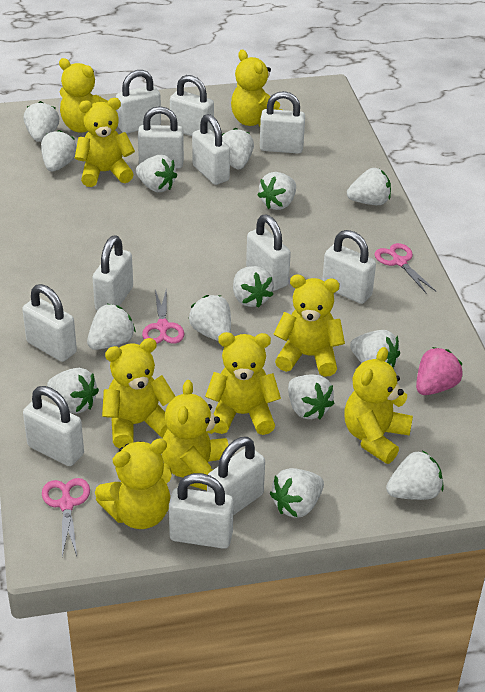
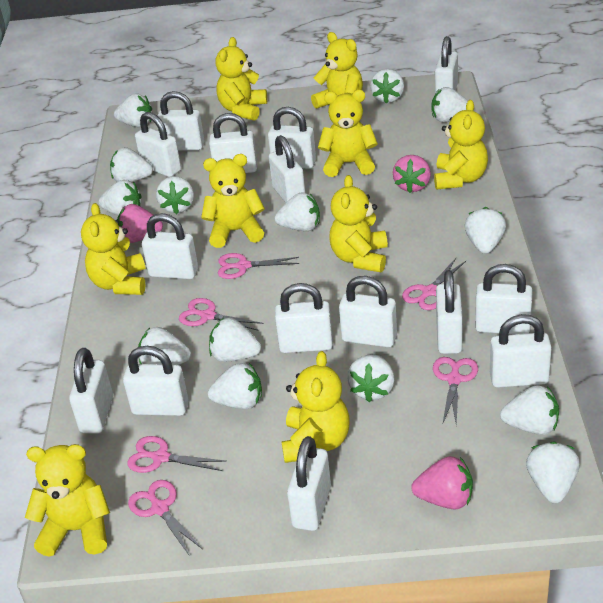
pink scissors: 3 -> 6
pink strawberry: 1 -> 3
white padlock: 12 -> 15

